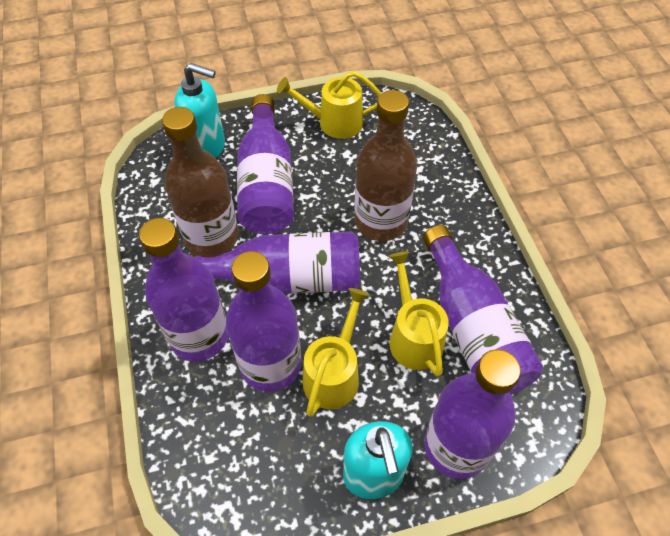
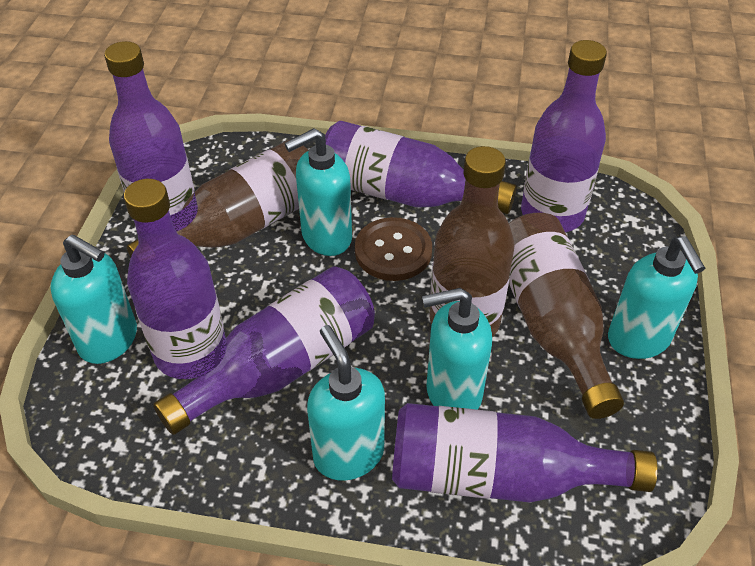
brown bottle: 2 -> 3
brown button: 0 -> 1
turquoise soap dispenser: 2 -> 5
yellow watering can: 3 -> 0

